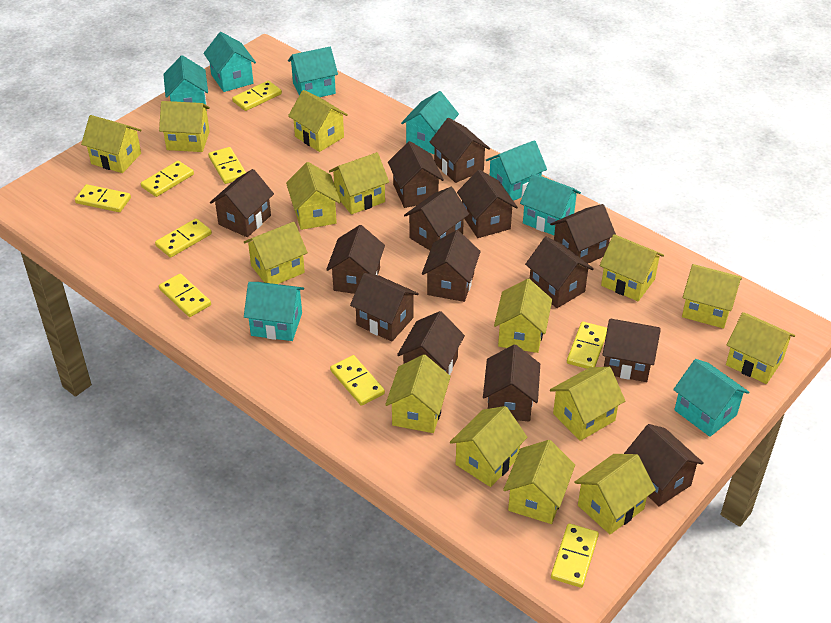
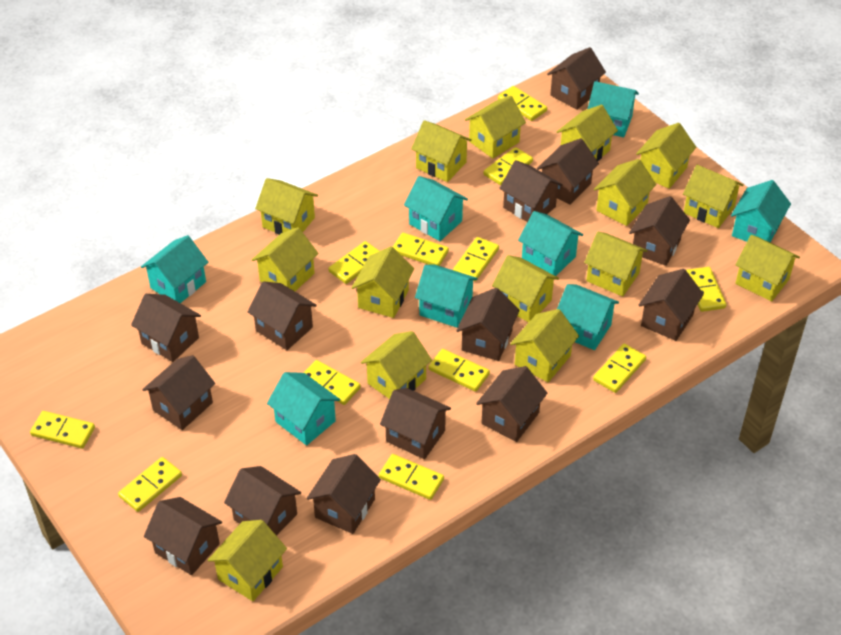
yellow domino: 9 -> 12

